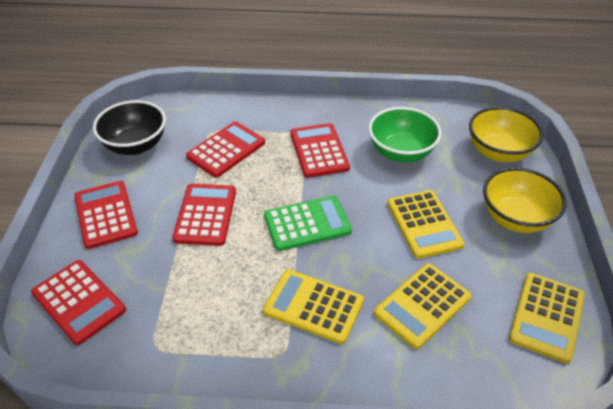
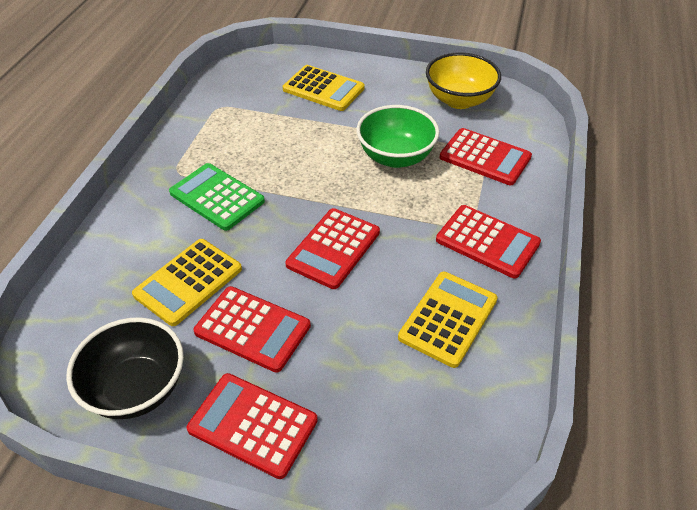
yellow bowl: 2 -> 1
yellow calculator: 4 -> 3

